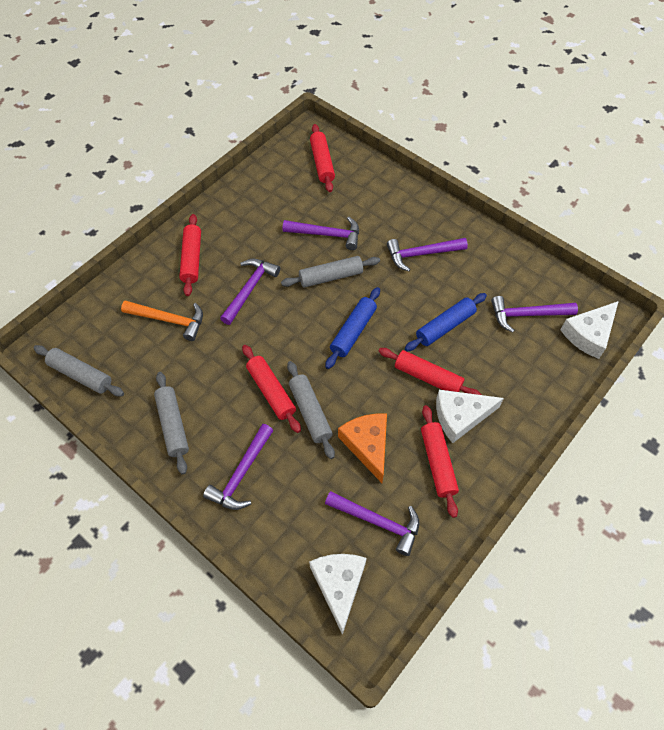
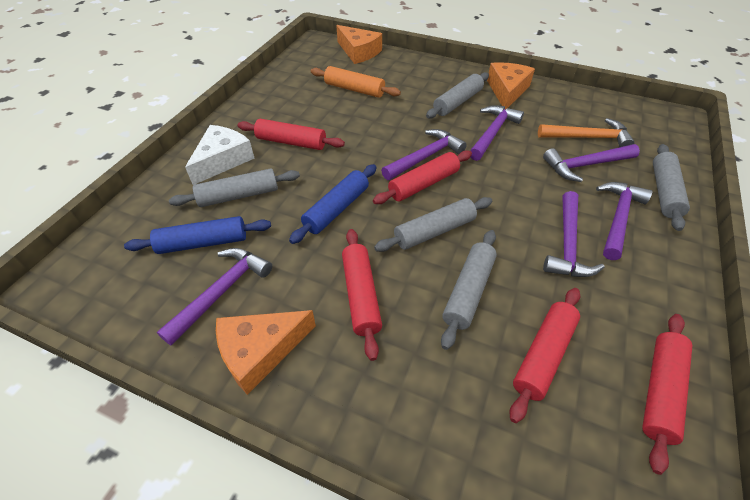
grey rolling pin: 4 -> 5
orange cheese: 1 -> 3
orange rolling pin: 0 -> 1
white cheese: 3 -> 1

